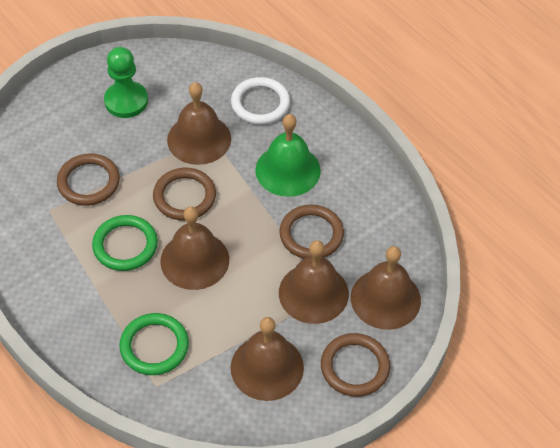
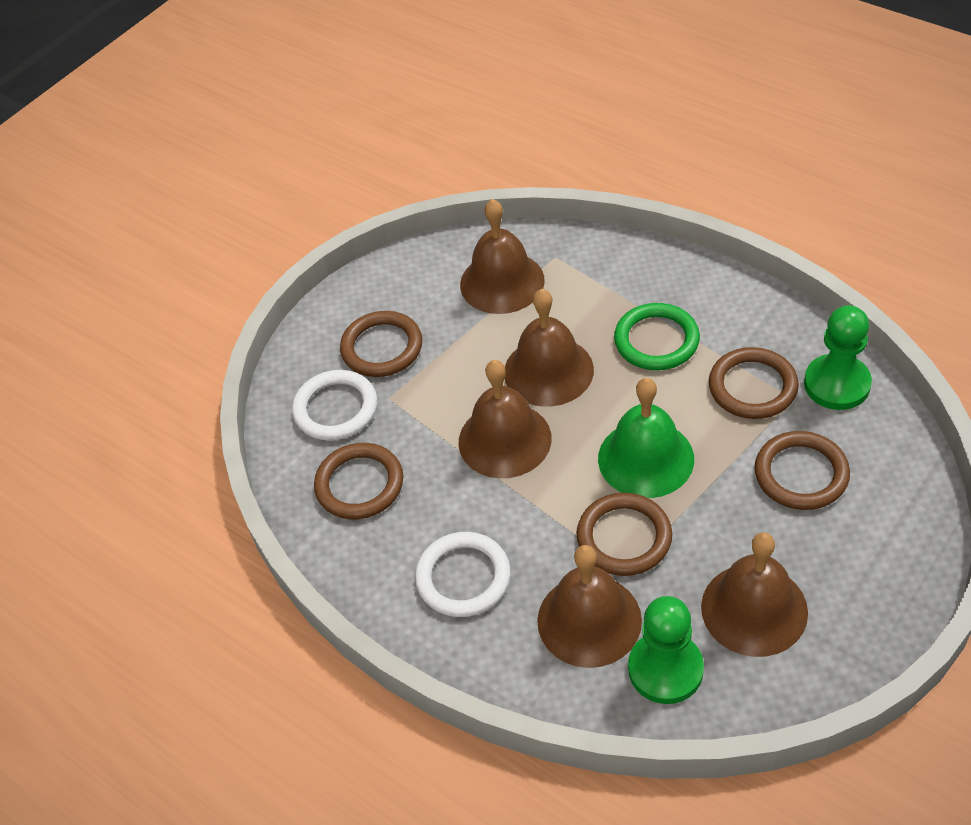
brown ring: 4 -> 5
green pawn: 1 -> 2
green ring: 2 -> 1
white ring: 1 -> 2

